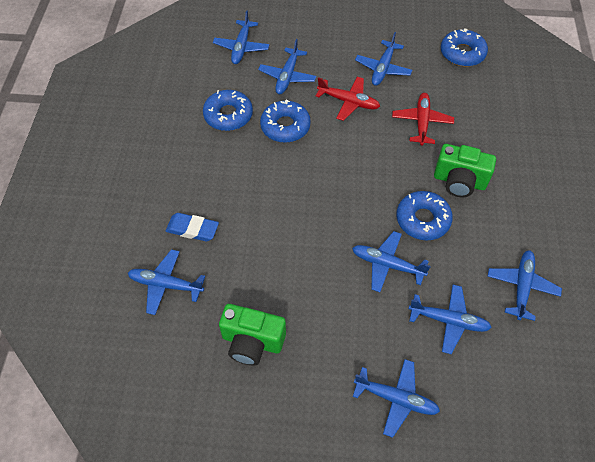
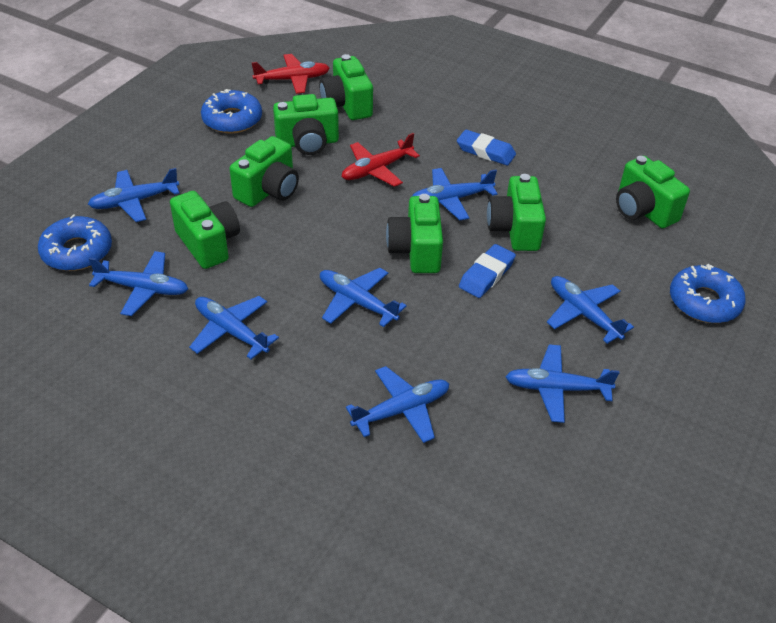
blue donut: 4 -> 3
blue eraser: 1 -> 2
green camera: 2 -> 7

